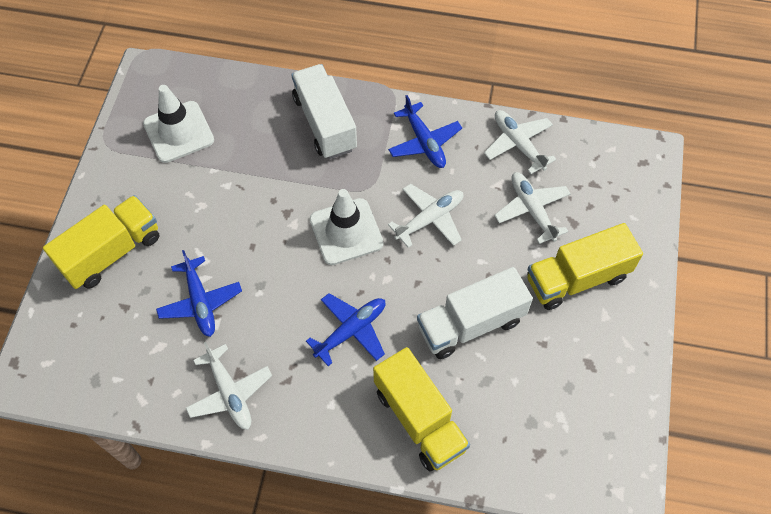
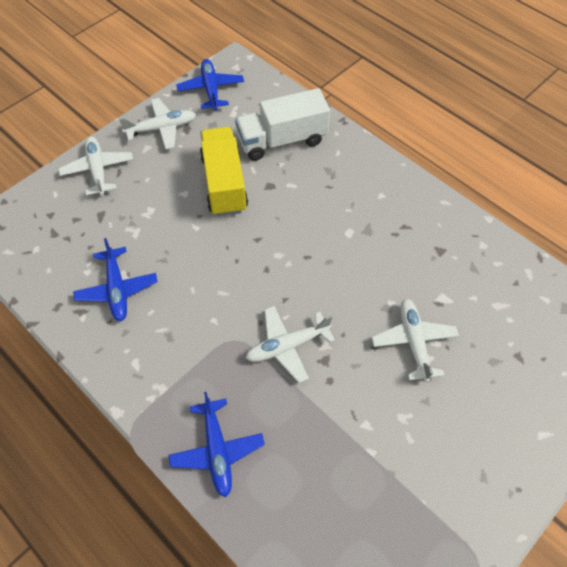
white traffic cone: 2 -> 0
white truck: 2 -> 1
yellow truck: 3 -> 1

